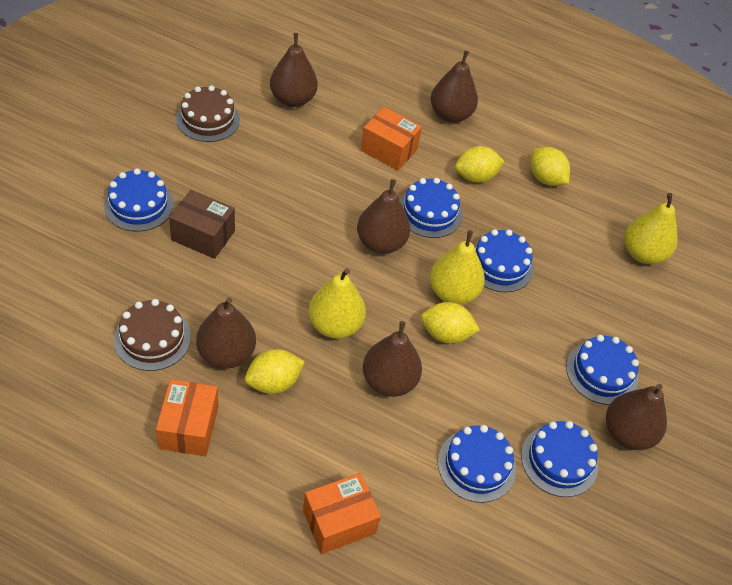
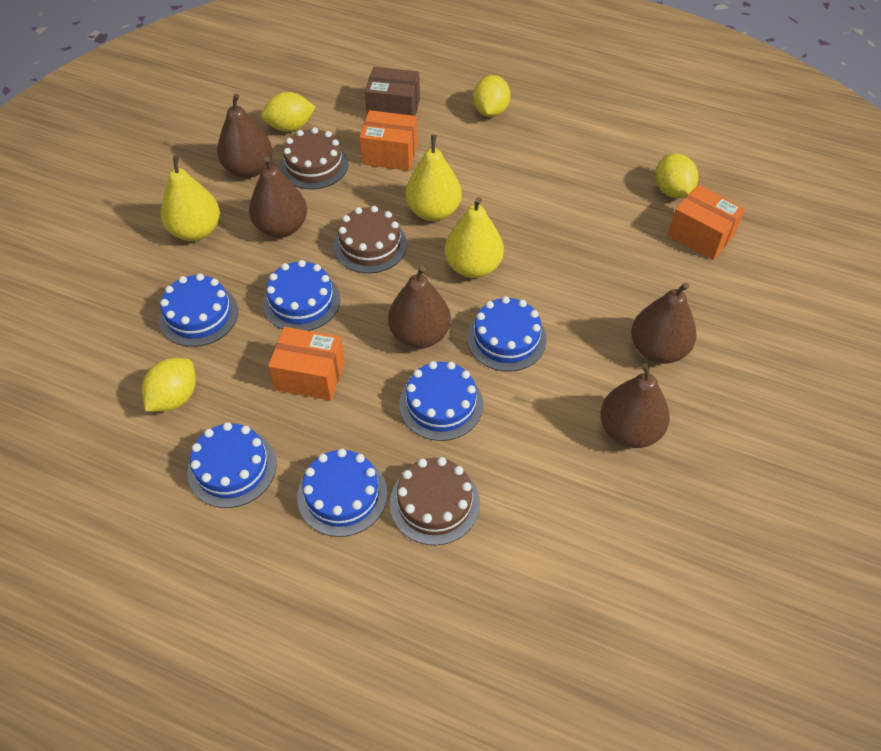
brown cake: 2 -> 3
brown pear: 6 -> 5

